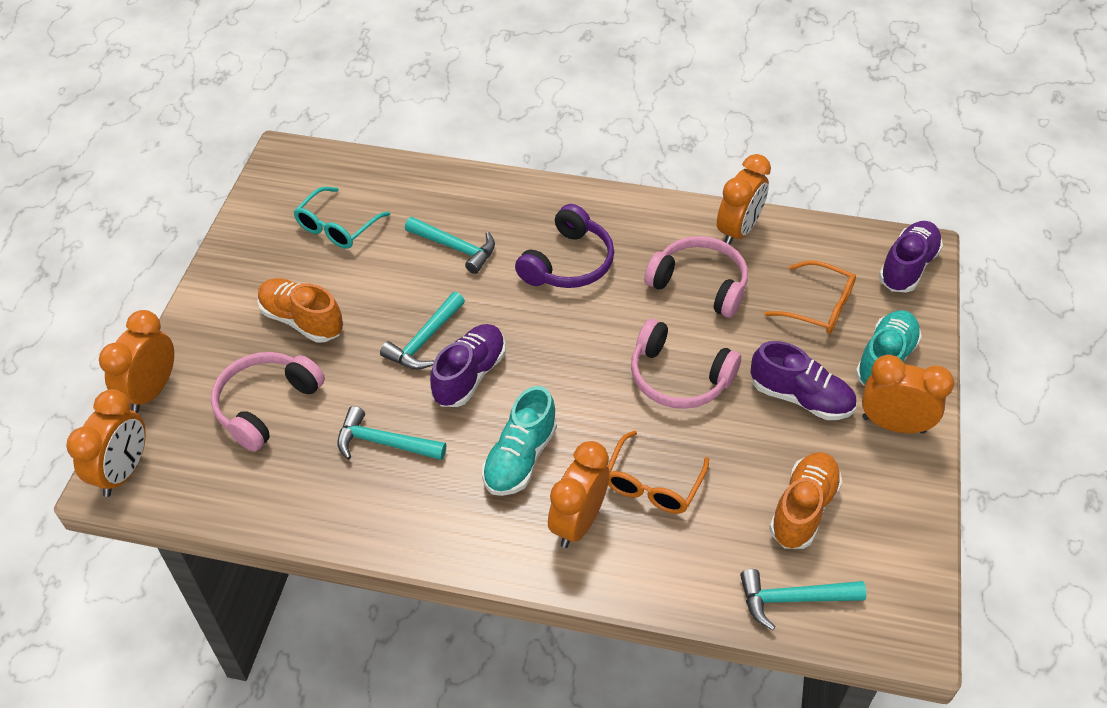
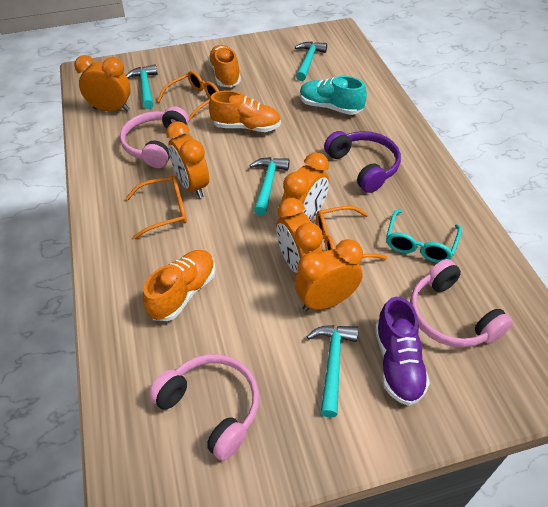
orange glasses: 2 -> 3
orange shoe: 2 -> 3
purple shoe: 3 -> 1
turquoise shoe: 2 -> 1

